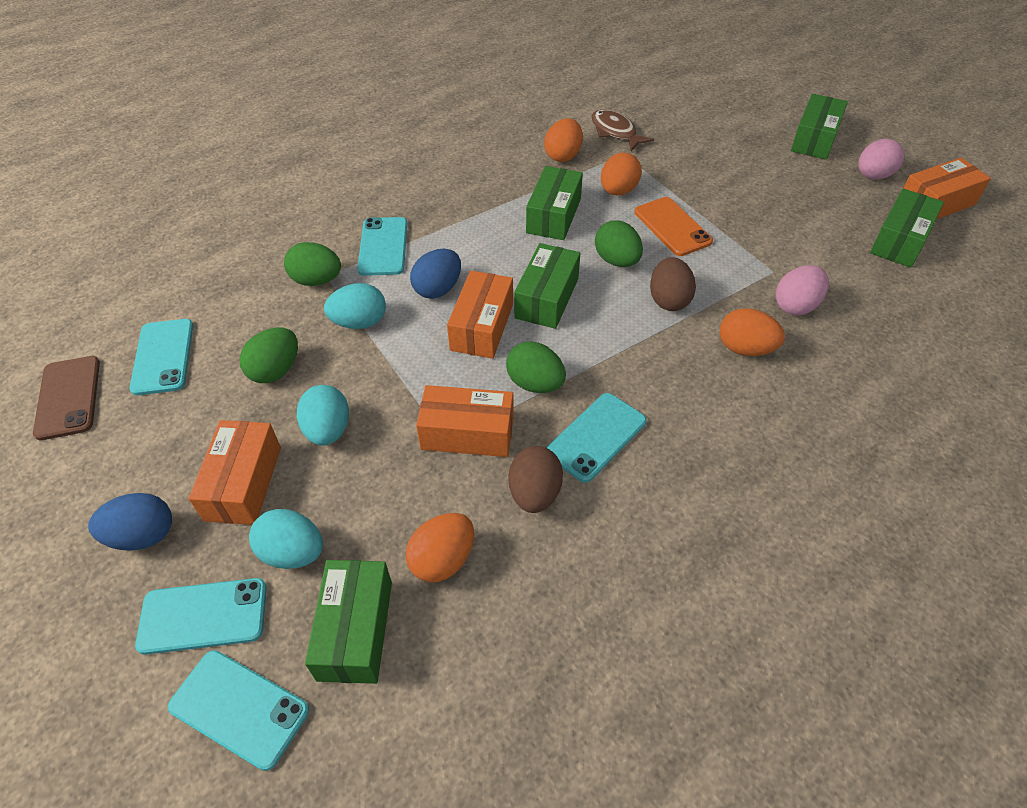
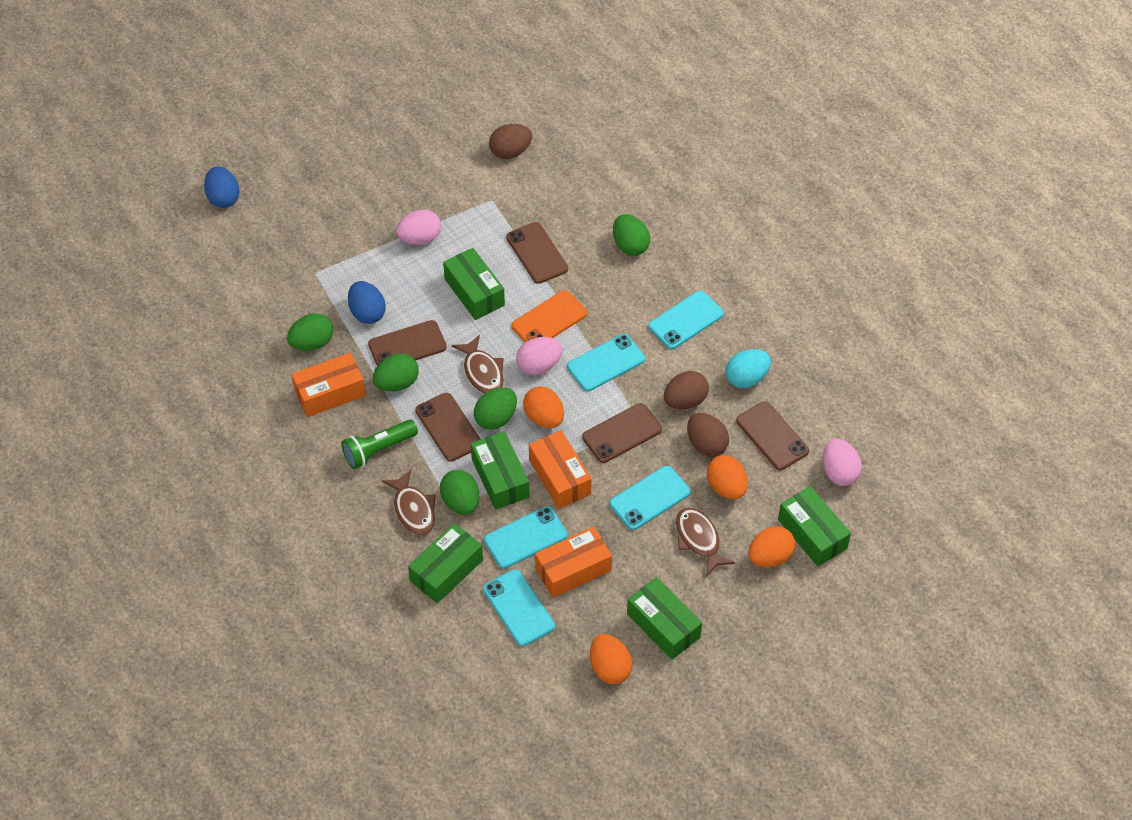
brown egg: 2 -> 3
brown fish: 1 -> 3
brown phone: 1 -> 5
green egg: 4 -> 5
green flashlight: 0 -> 1
orange box: 4 -> 3
pink egg: 2 -> 3
turquoise egg: 3 -> 1

